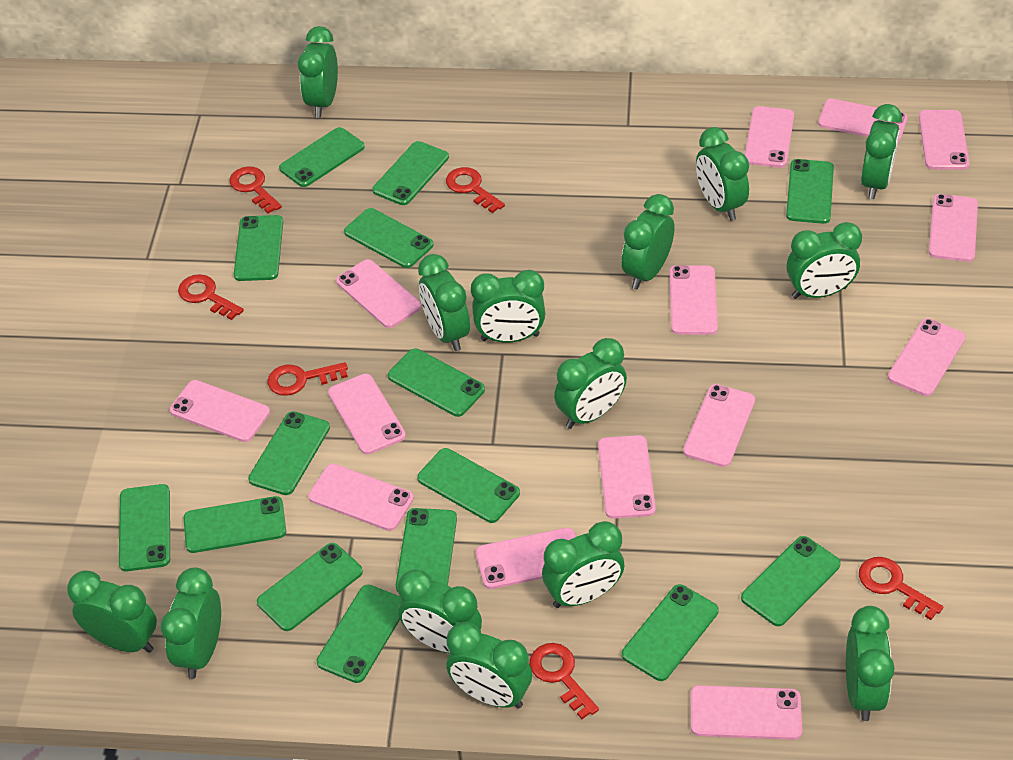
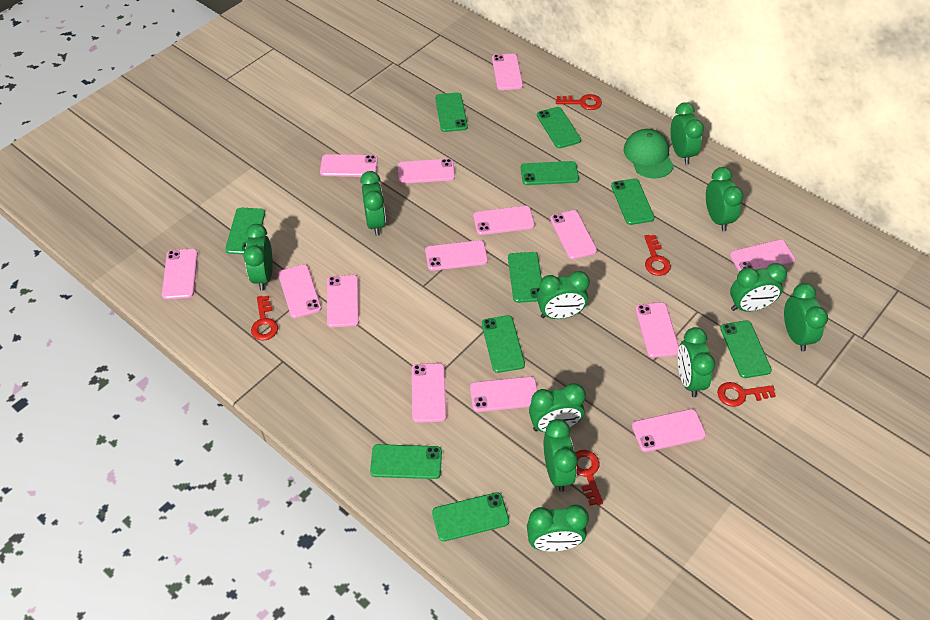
green cap: 0 -> 1
green clock: 14 -> 11
green phone: 15 -> 10
red key: 6 -> 5

